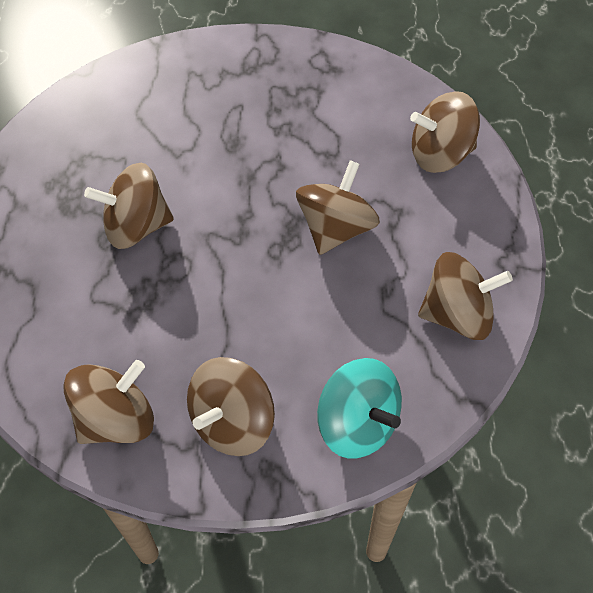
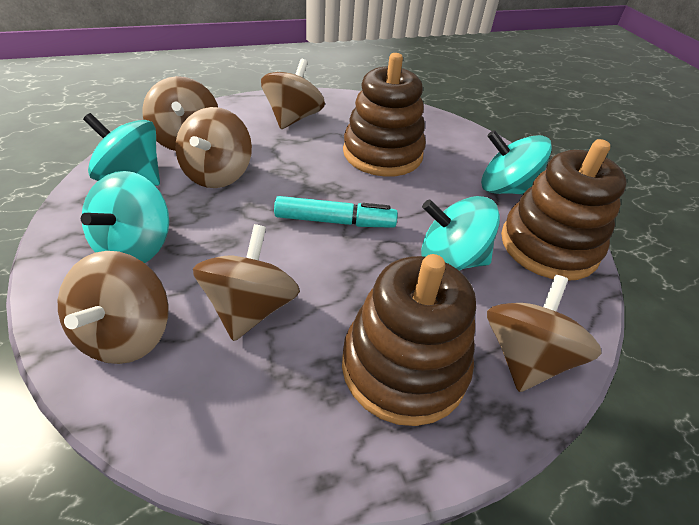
brown stacking toy: 0 -> 3
turquoise marker: 0 -> 1
turquoise spinning top: 1 -> 4

